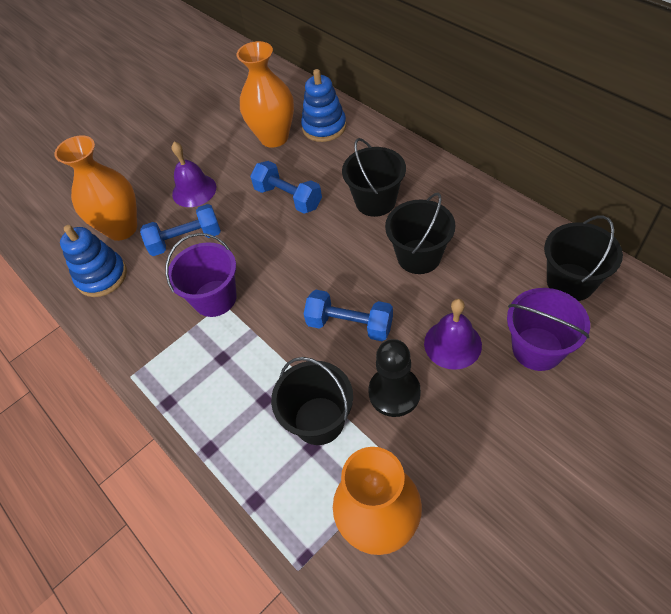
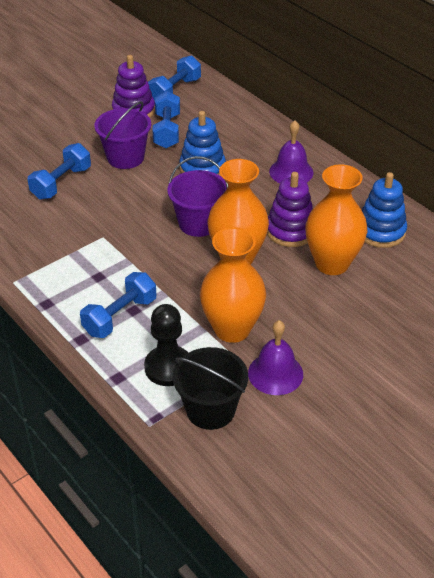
black bucket: 4 -> 1
blue dumbbell: 3 -> 4
purple stacking toy: 0 -> 2

